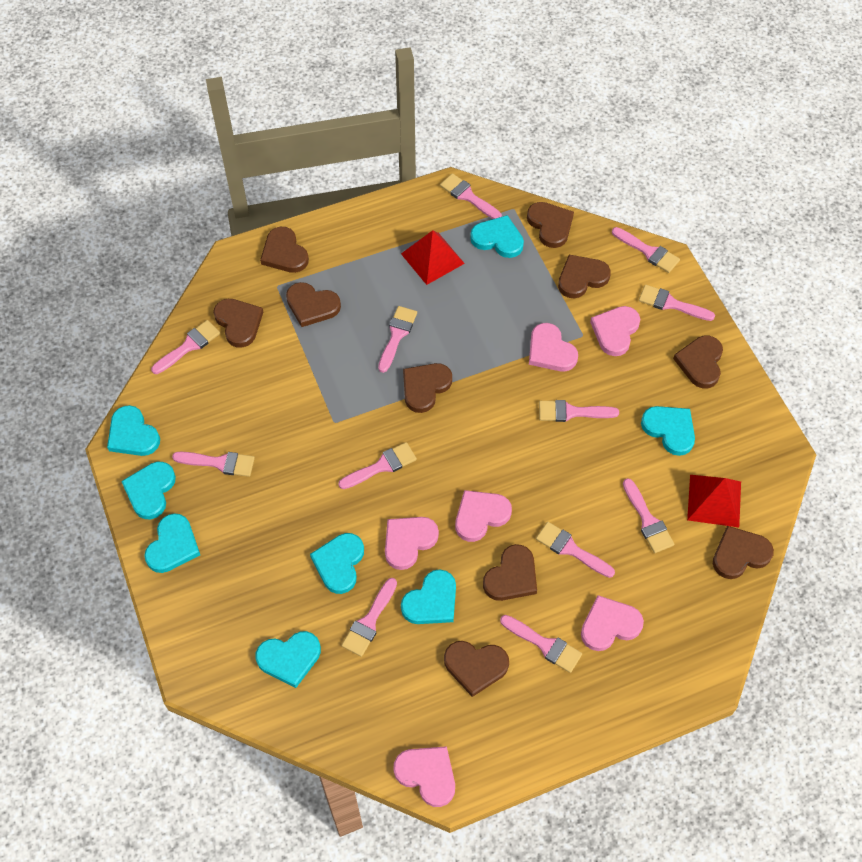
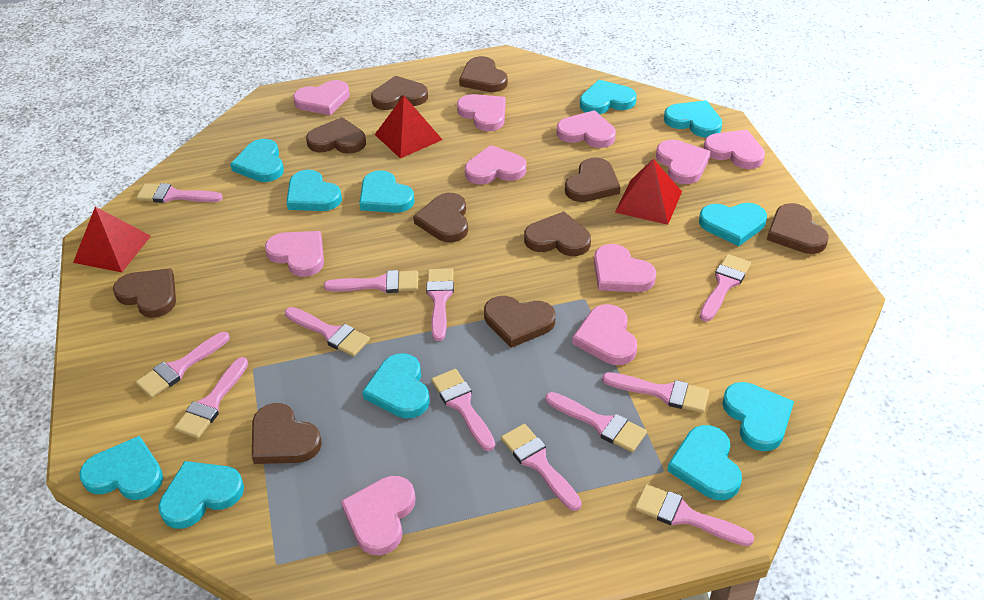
pink heart: 6 -> 10
red pyramid: 2 -> 3
turquoise heart: 8 -> 11

